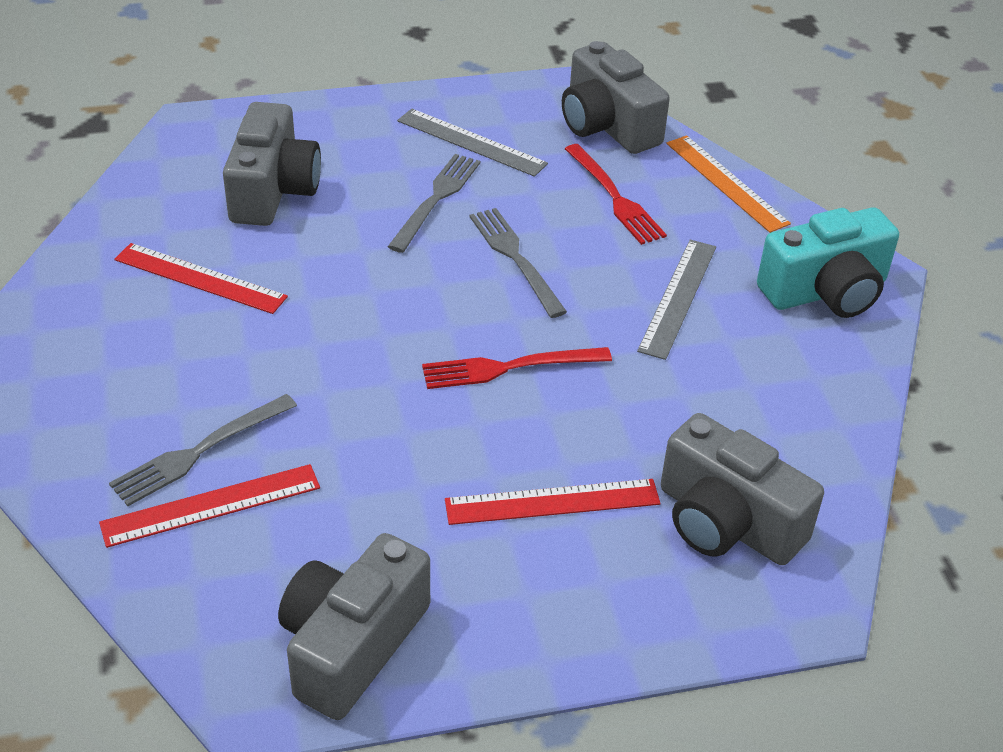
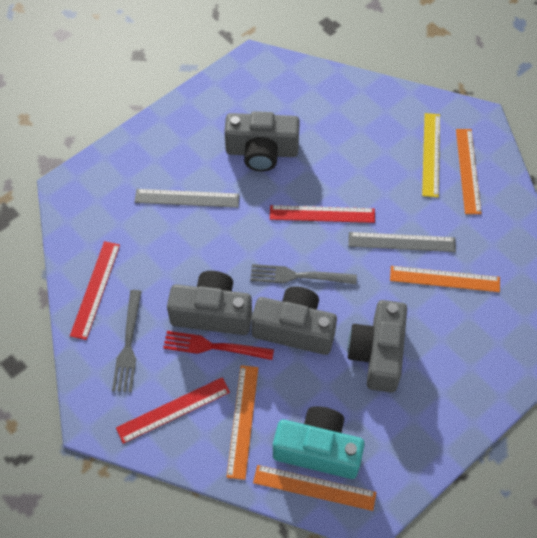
grey fork: 3 -> 2
orange ruler: 1 -> 4
red fork: 2 -> 1
yellow ruler: 0 -> 1

